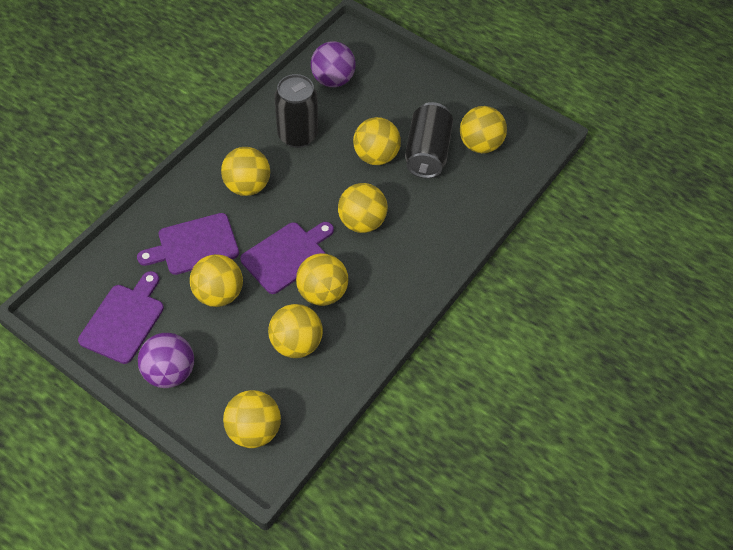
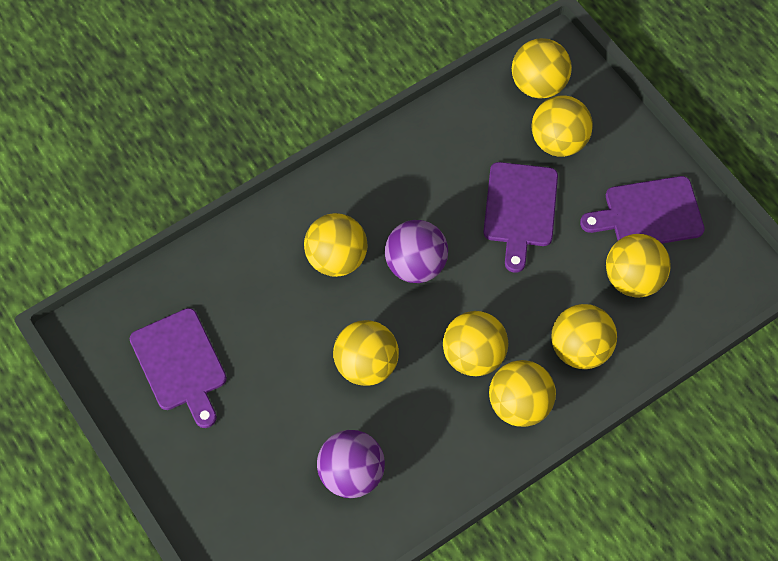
black can: 2 -> 0

